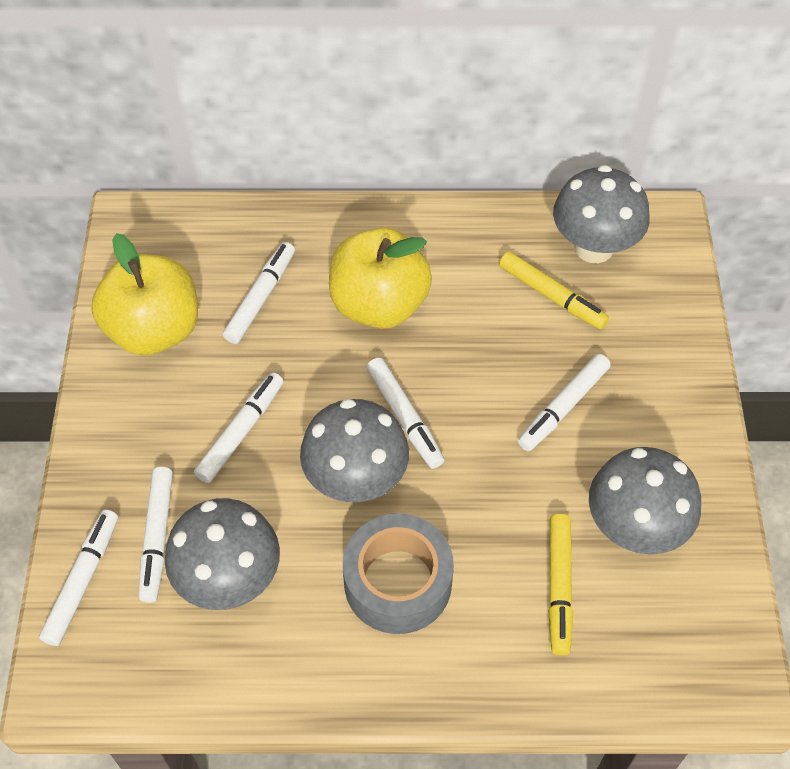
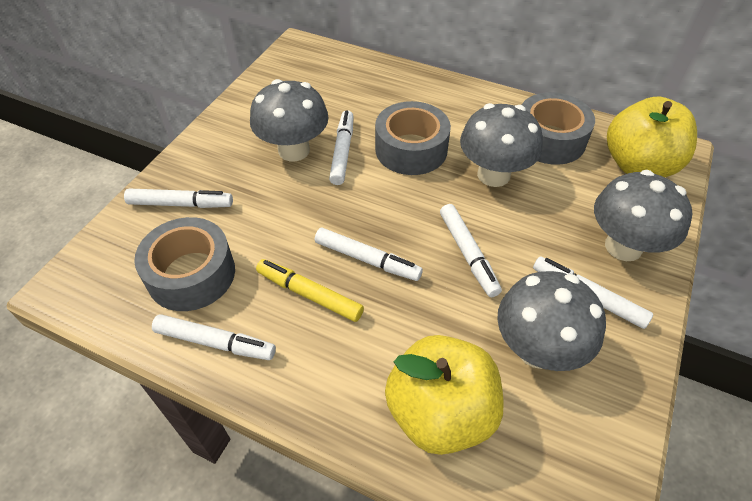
grey tape: 1 -> 3
yellow marker: 2 -> 1

